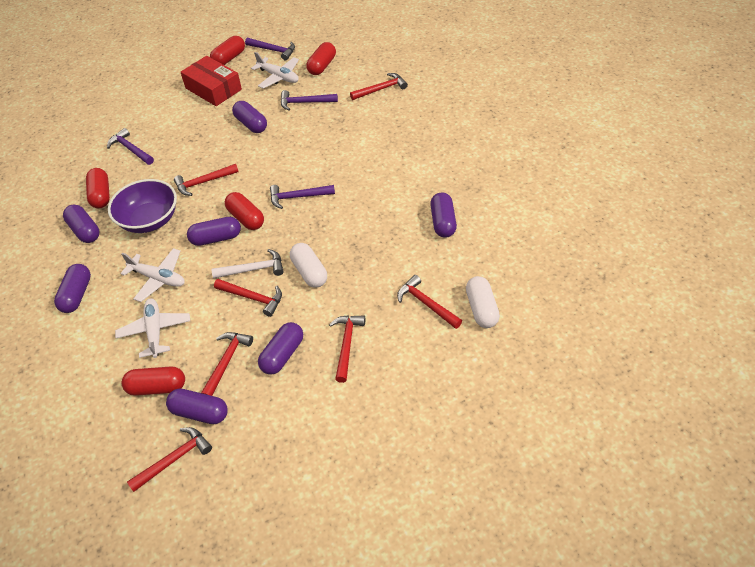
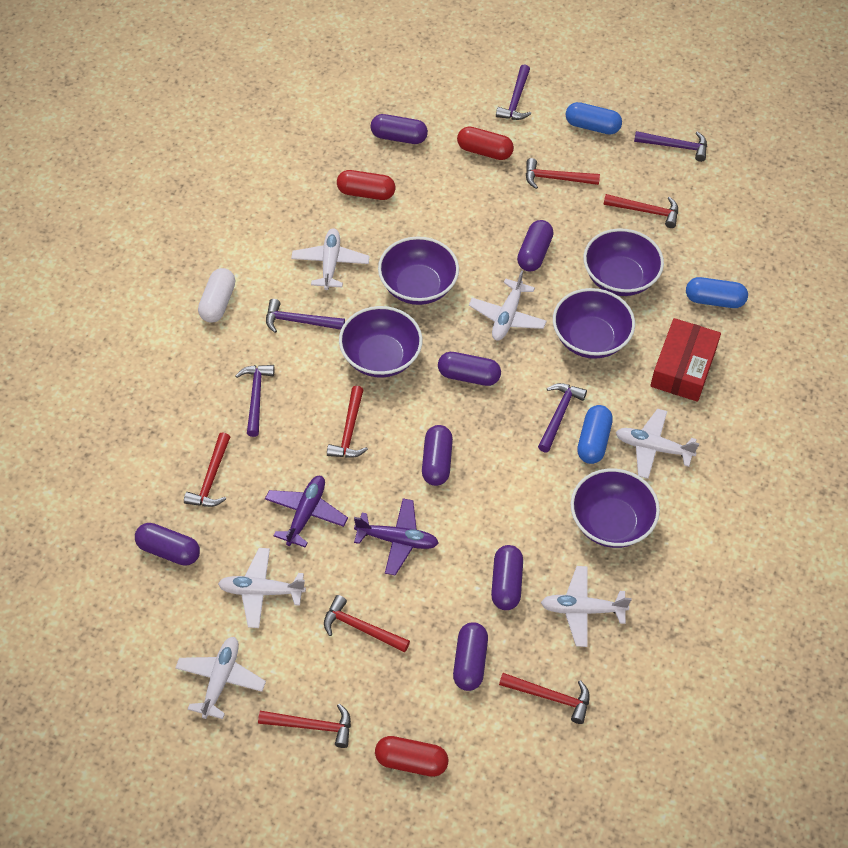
blue capsule: 0 -> 3
purple bowl: 1 -> 5
purple hammer: 4 -> 5
purple plane: 0 -> 2
red capsule: 5 -> 3
white capsule: 2 -> 1
white hammer: 1 -> 0
white plane: 3 -> 6

